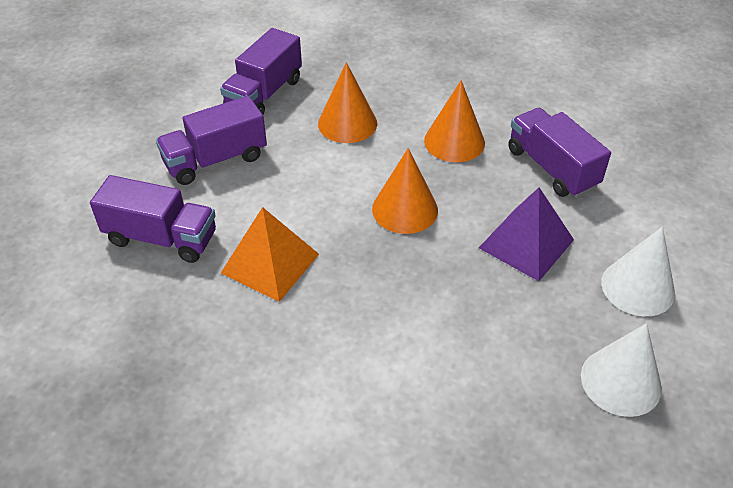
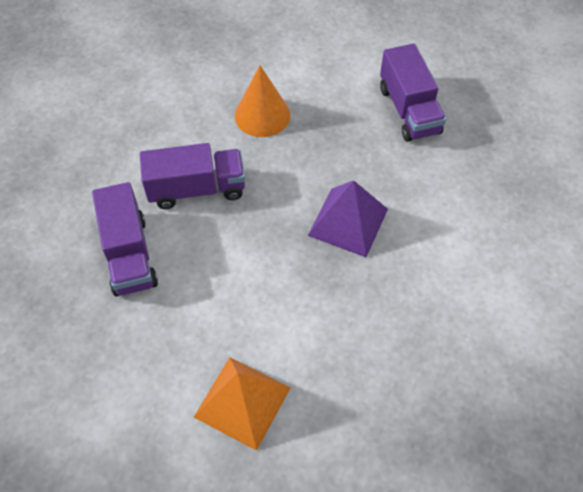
orange cone: 3 -> 1
purple truck: 4 -> 3
white cone: 2 -> 0

